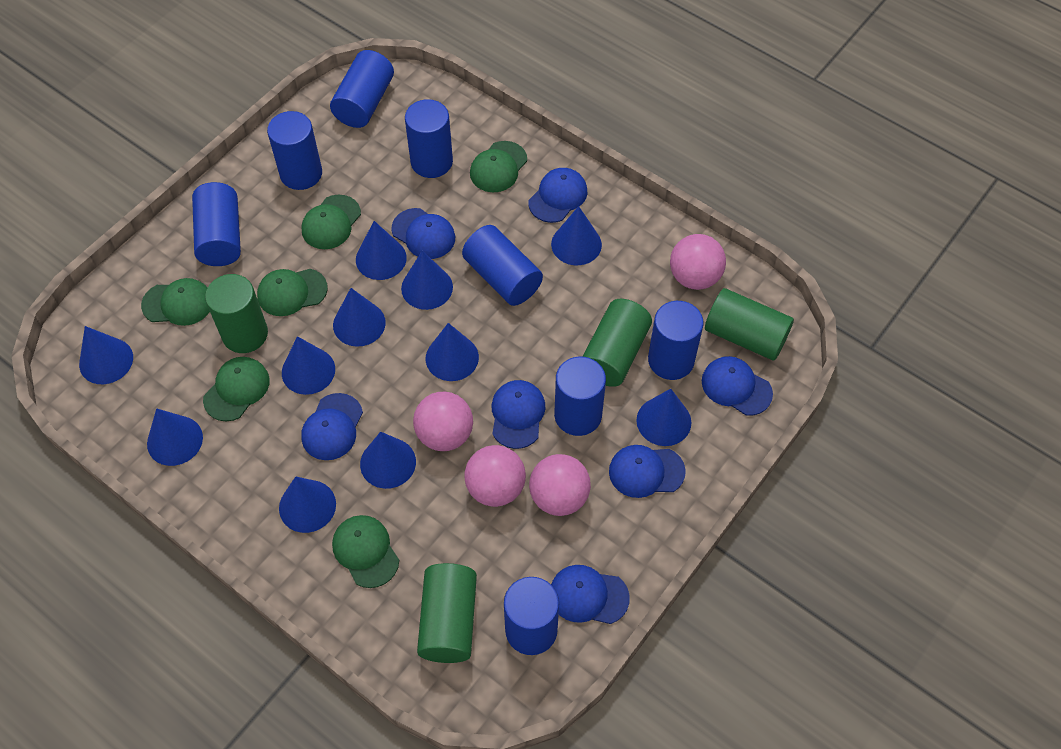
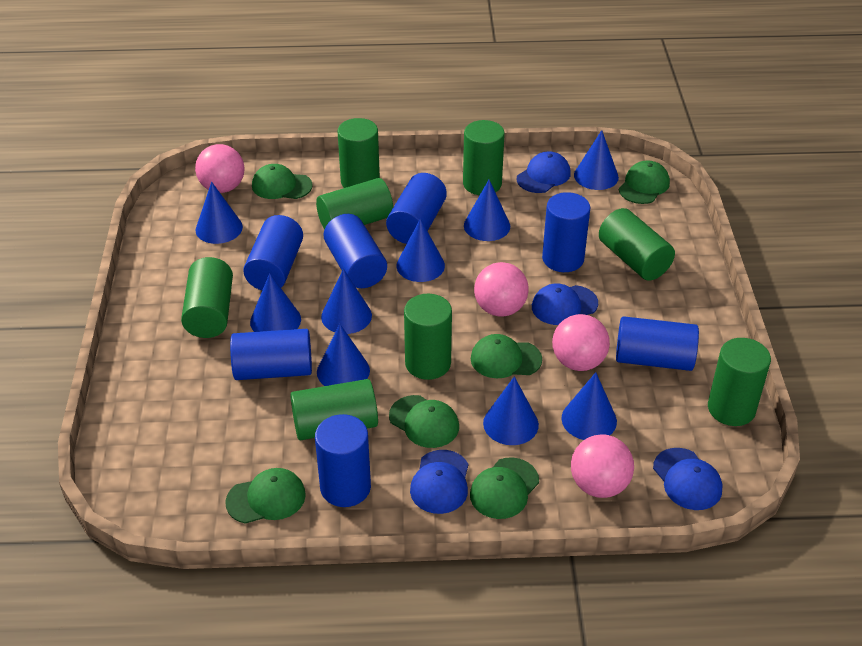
blue cap: 7 -> 4
blue cone: 11 -> 9
blue cylinder: 8 -> 7
green cylinder: 4 -> 8

